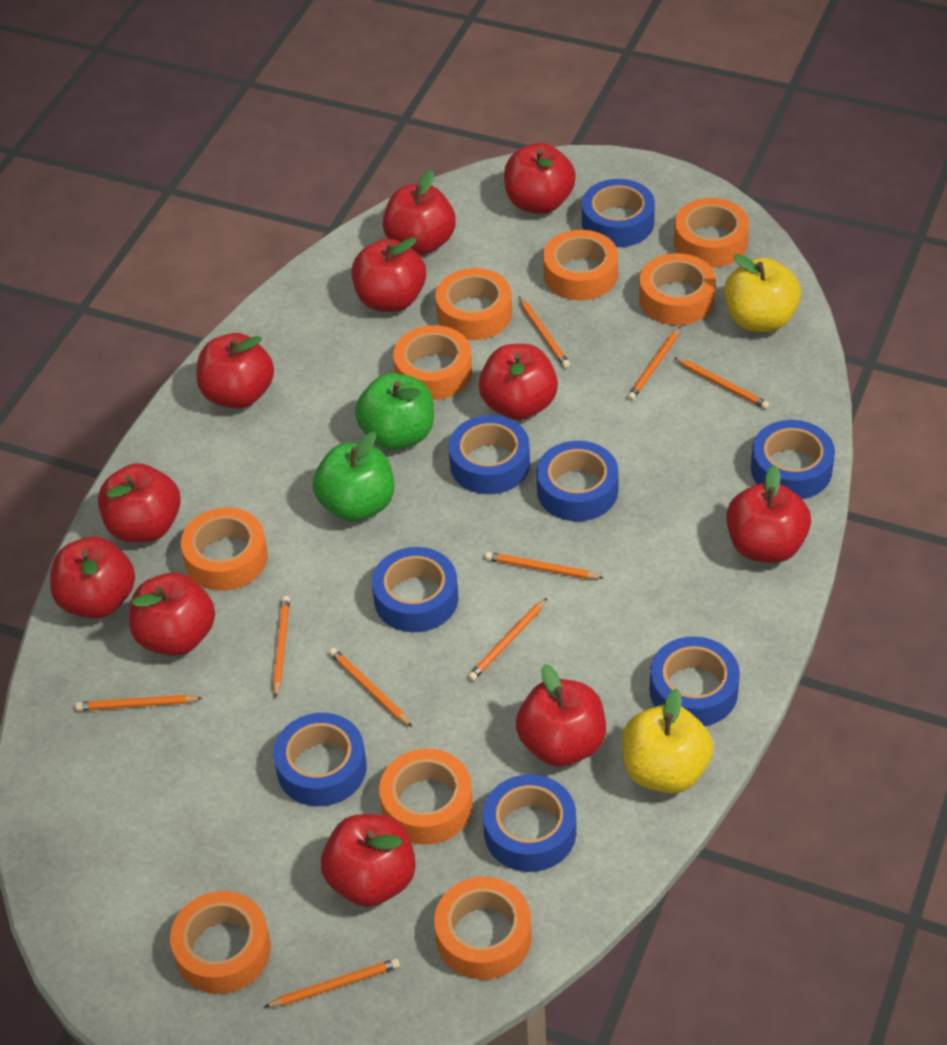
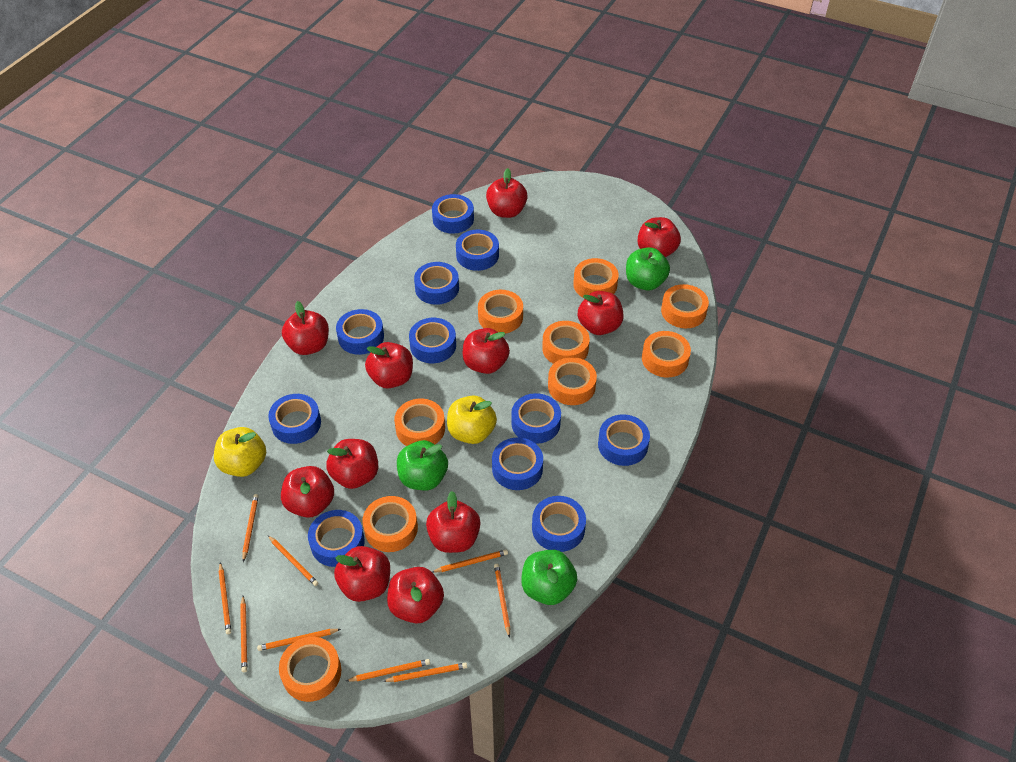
blue tape: 8 -> 11
green apple: 2 -> 3

